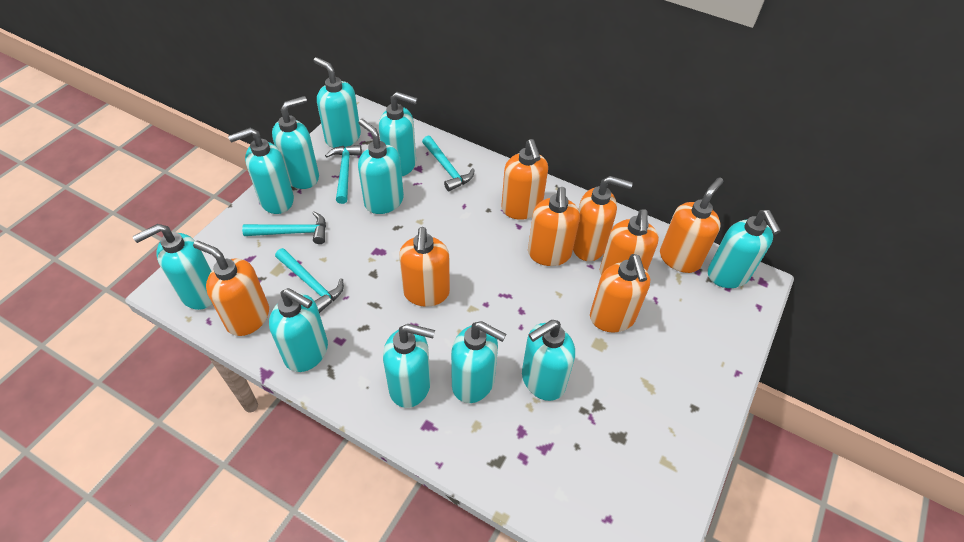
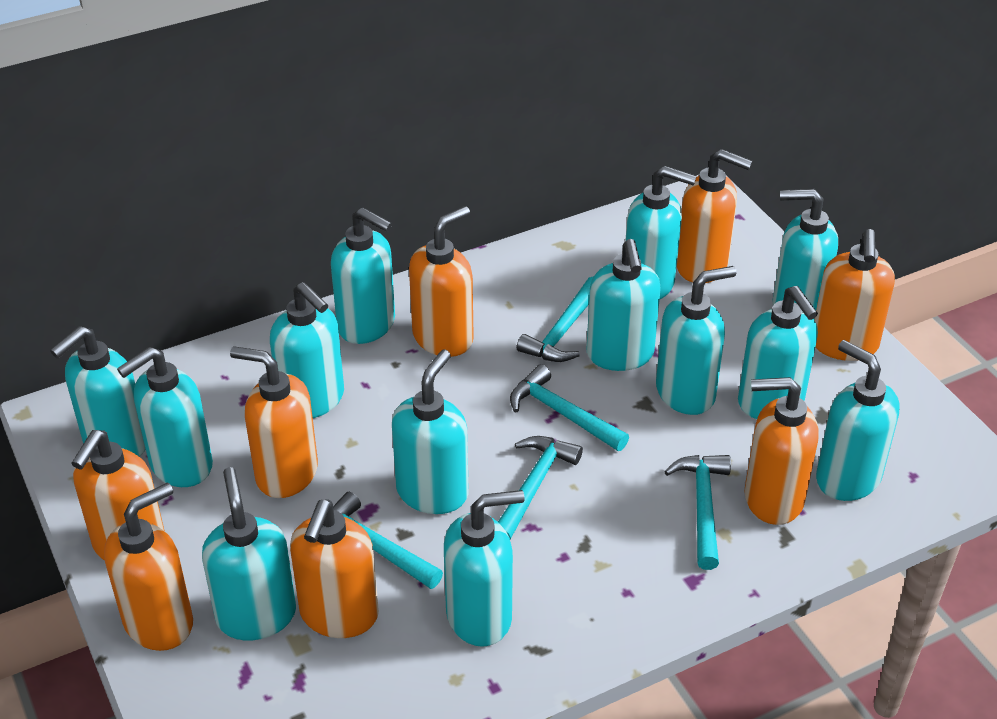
turquoise hammer: 4 -> 5
turquoise soap dispenser: 11 -> 13

